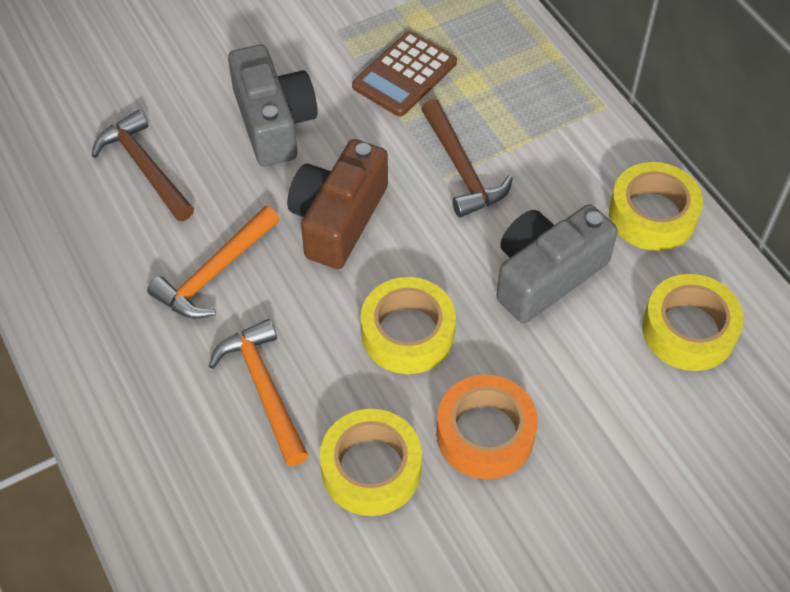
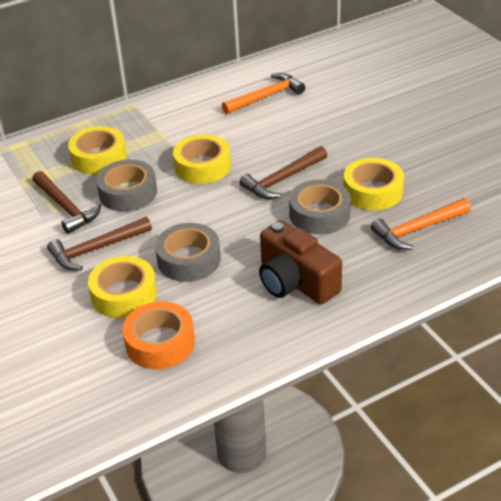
brown calculator: 1 -> 0
brown hammer: 2 -> 3
grey camera: 2 -> 0
grey tape: 0 -> 3

